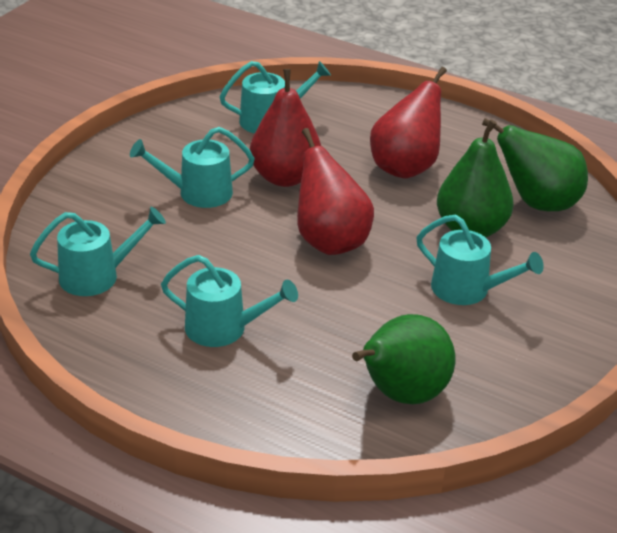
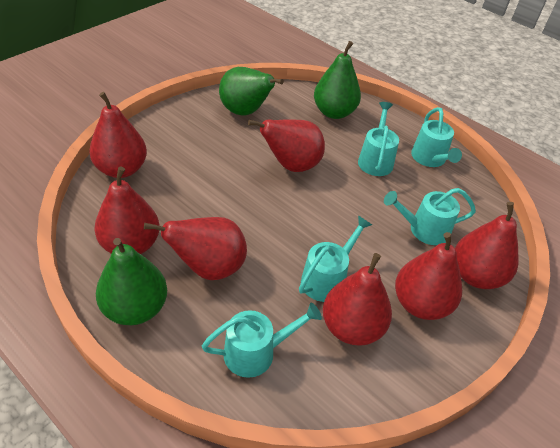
red pear: 3 -> 7

